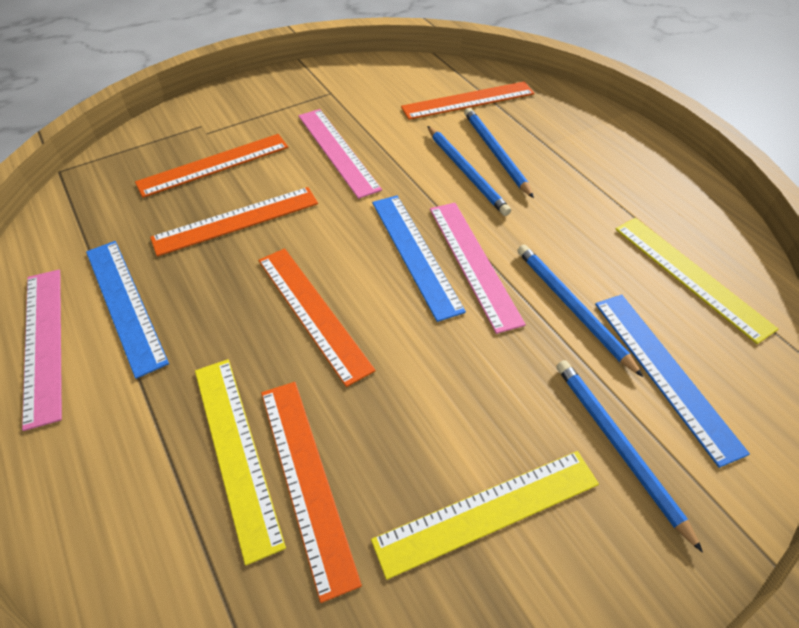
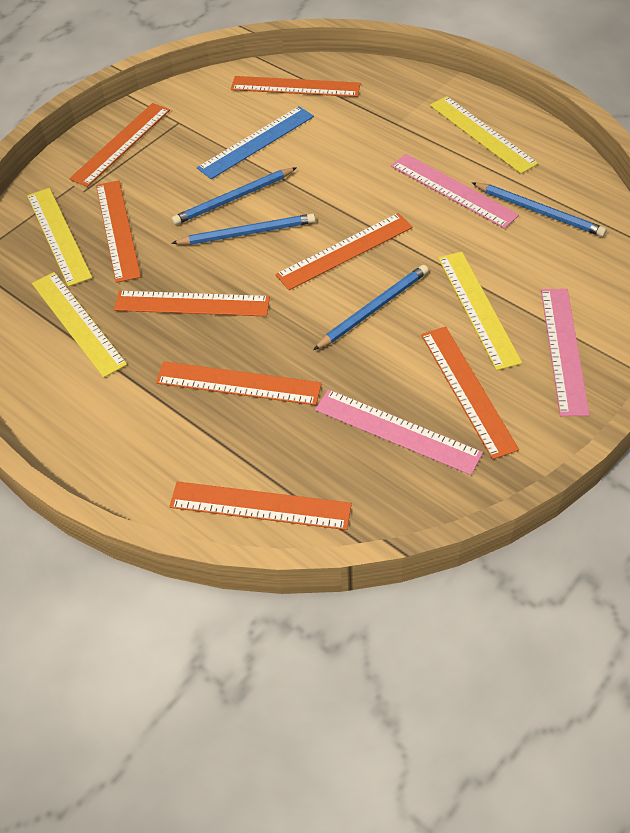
blue ruler: 3 -> 1
orange ruler: 5 -> 8
yellow ruler: 3 -> 4

